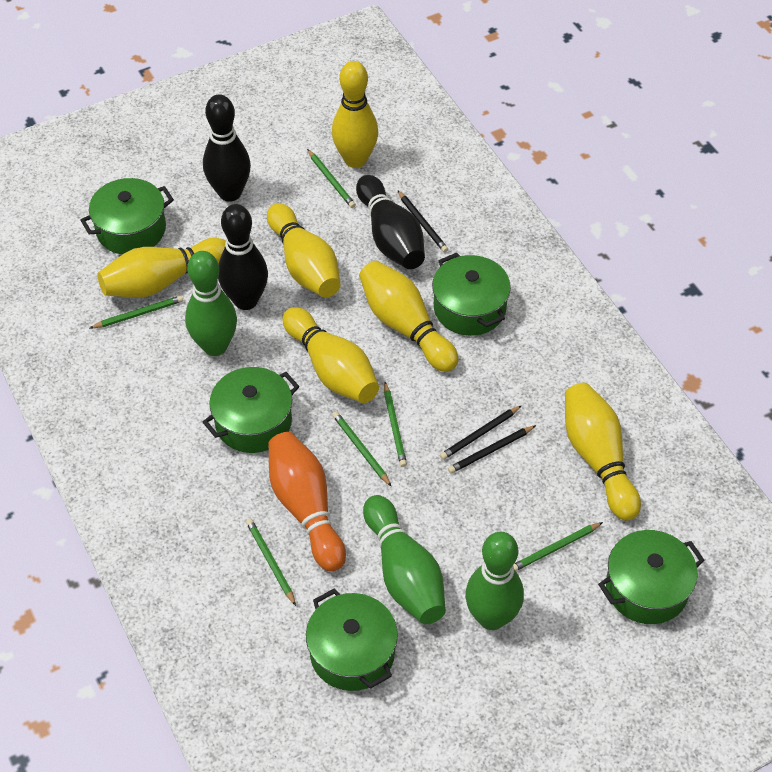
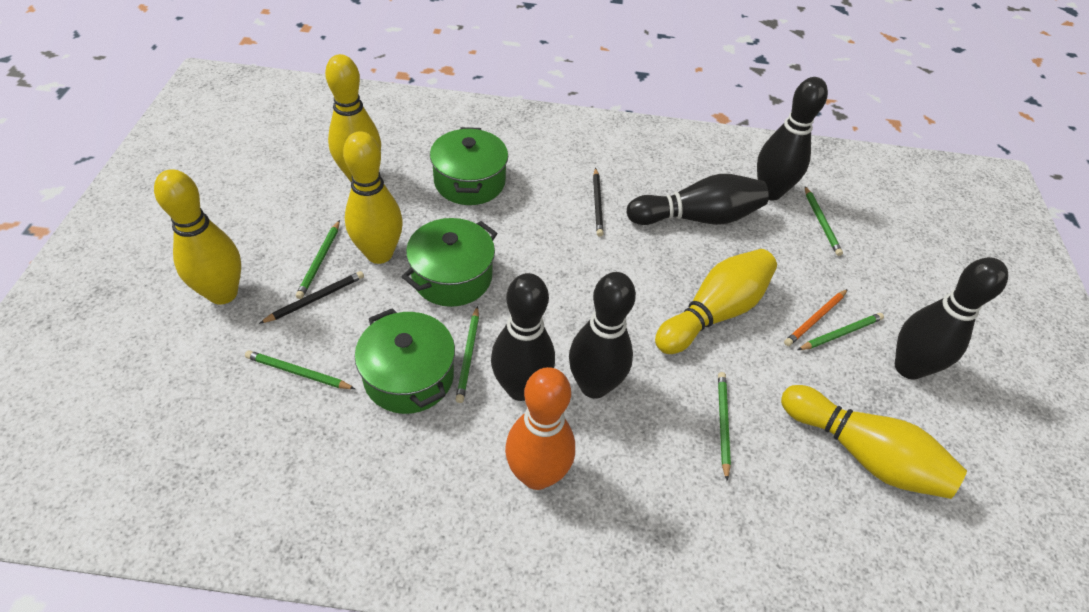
black bowling pin: 3 -> 5
black pencil: 3 -> 2
green bowling pin: 3 -> 0
green pot: 5 -> 3
orange pencil: 0 -> 1
yellow bowling pin: 6 -> 5

